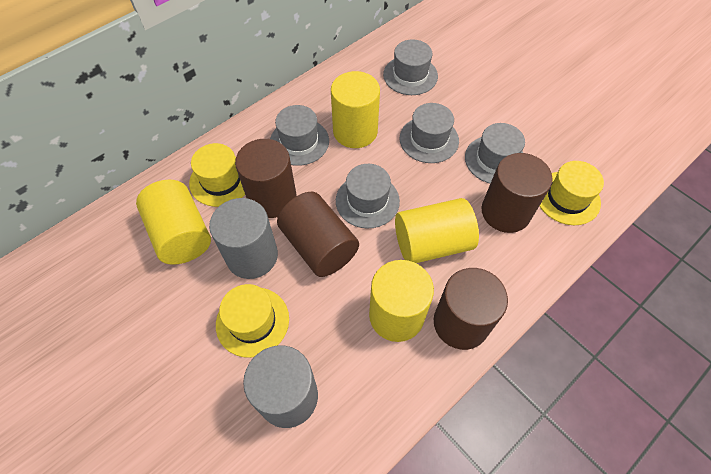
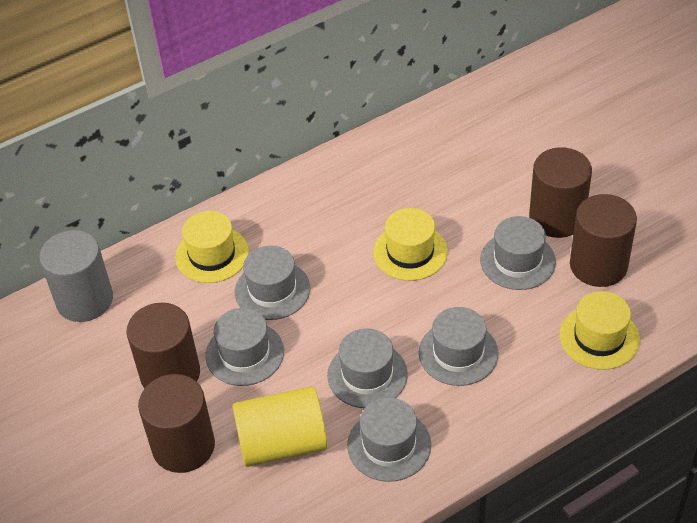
grey cylinder: 2 -> 1
grey hat: 5 -> 6
yellow cylinder: 4 -> 1

